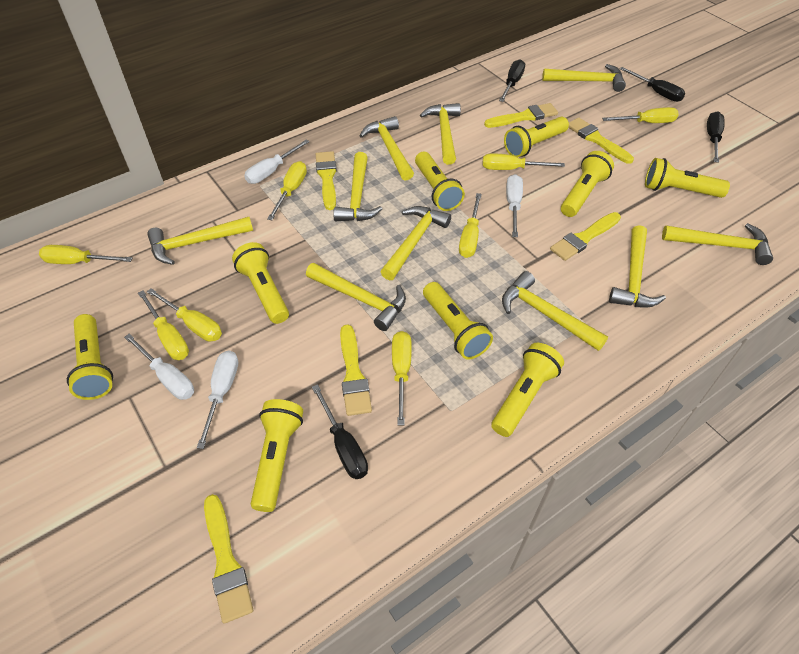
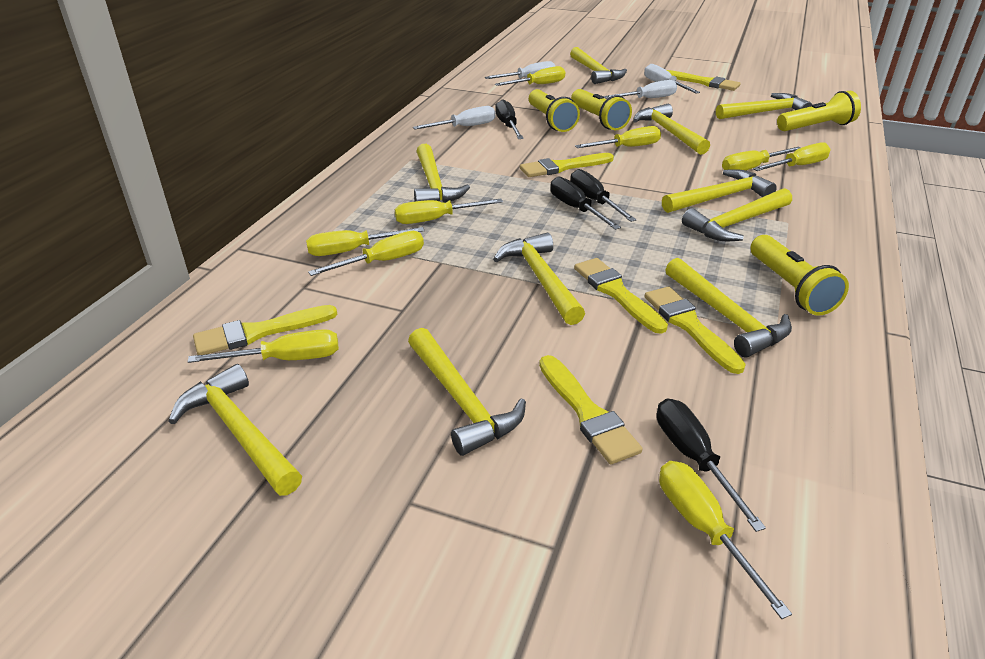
yellow flashlight: 9 -> 4
yellow screwdriver: 8 -> 9

